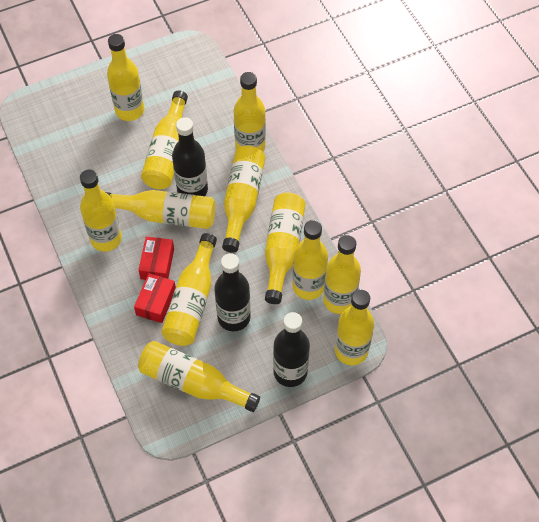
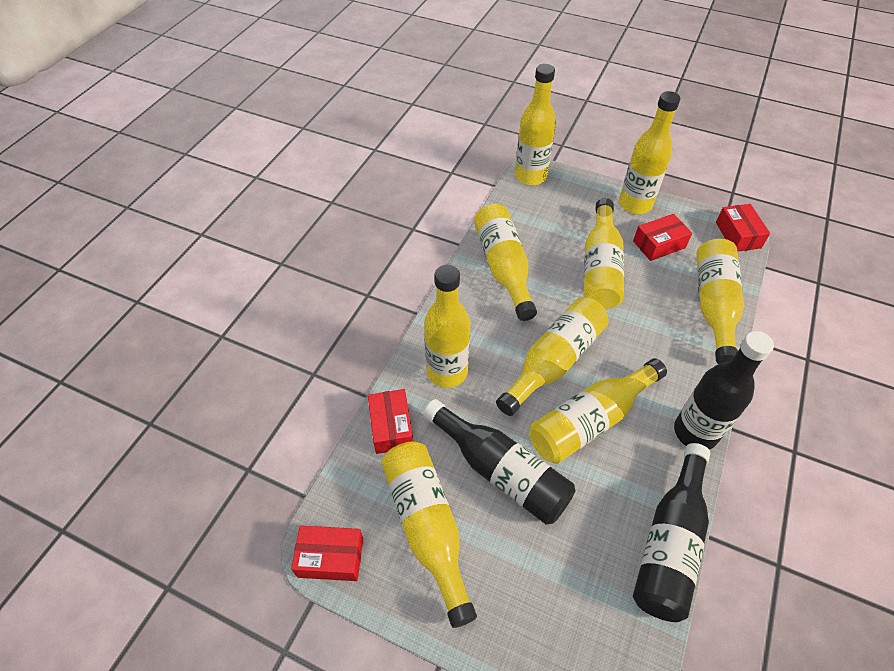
red box: 2 -> 4
yellow bottle: 12 -> 9

